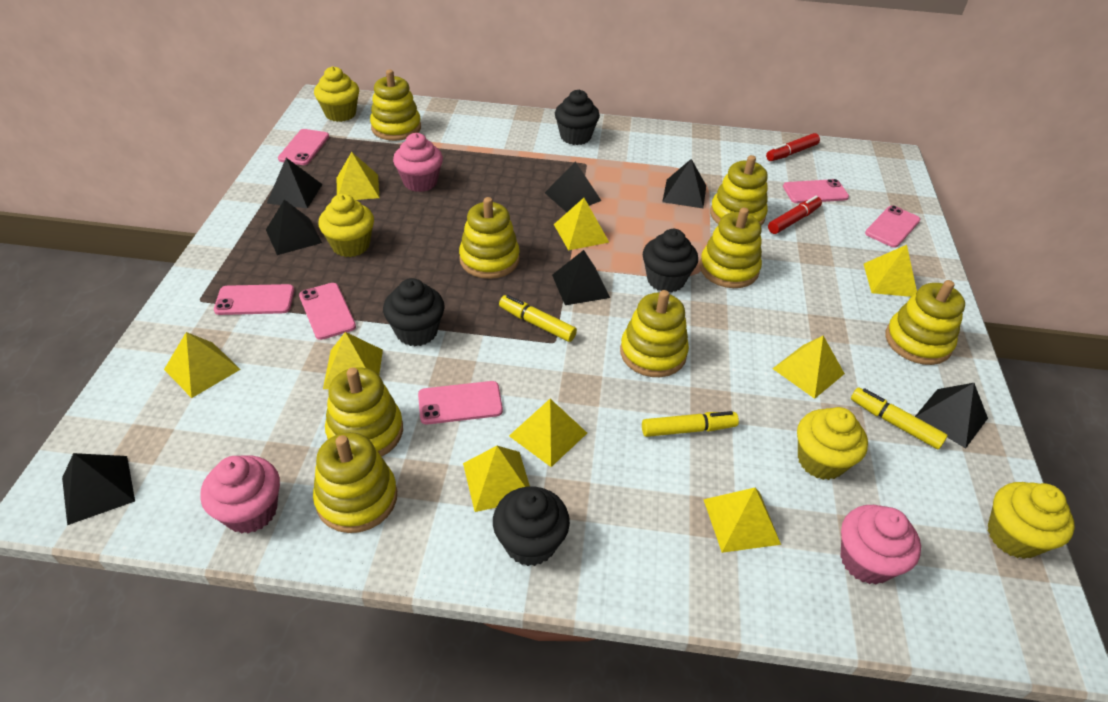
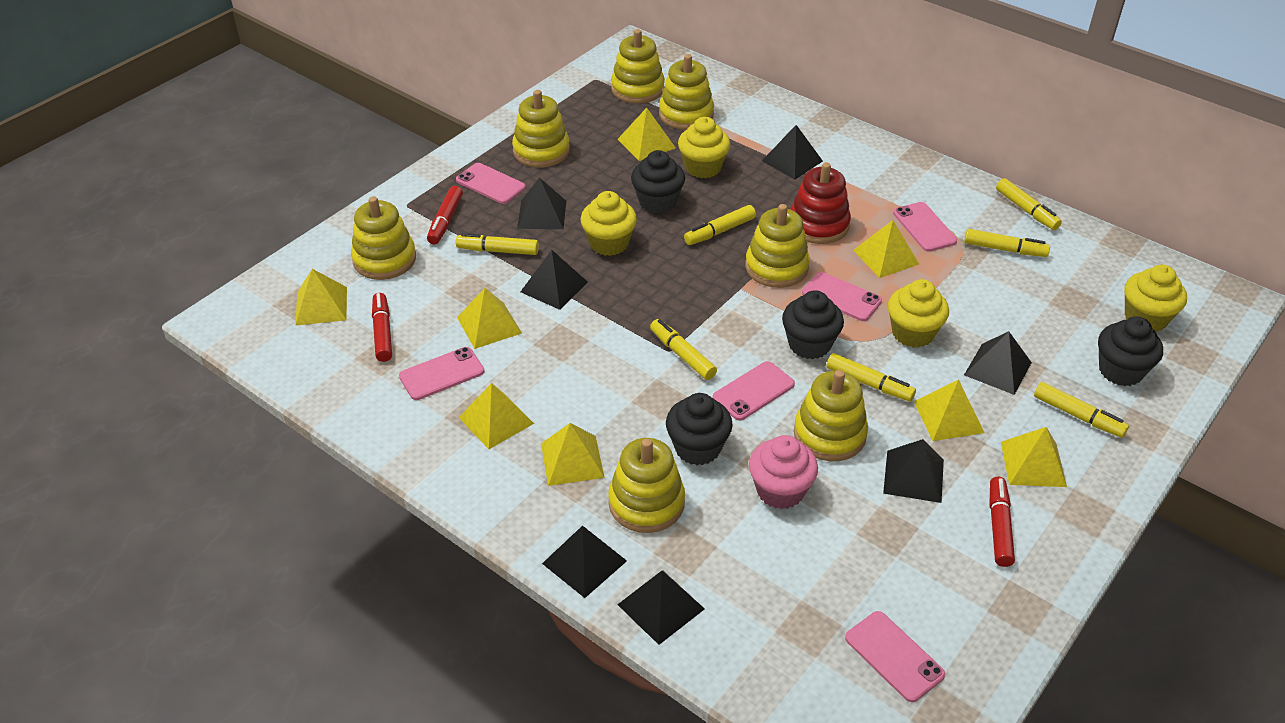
pink cupcake: 3 -> 1
red marker: 2 -> 3
red stacking toy: 0 -> 1
yellow marker: 3 -> 7
yellow pyramid: 9 -> 8
yellow stacking toy: 8 -> 7

